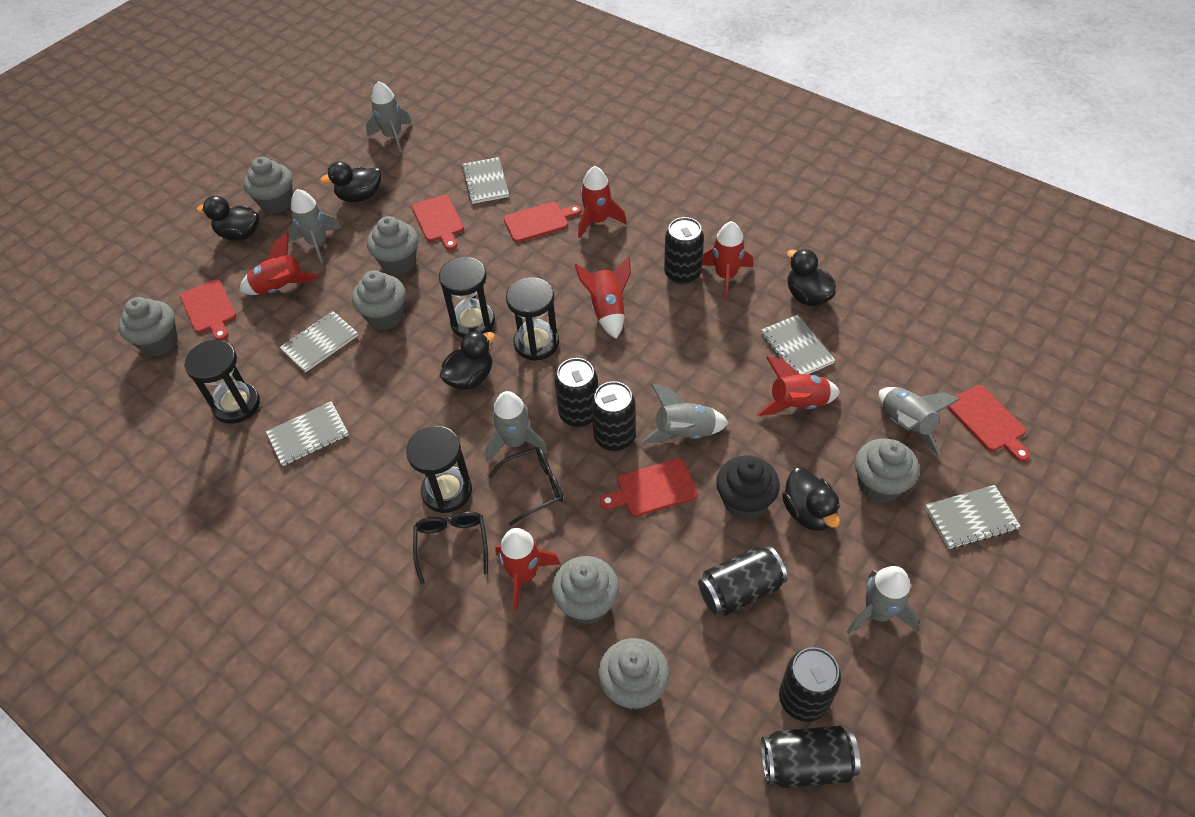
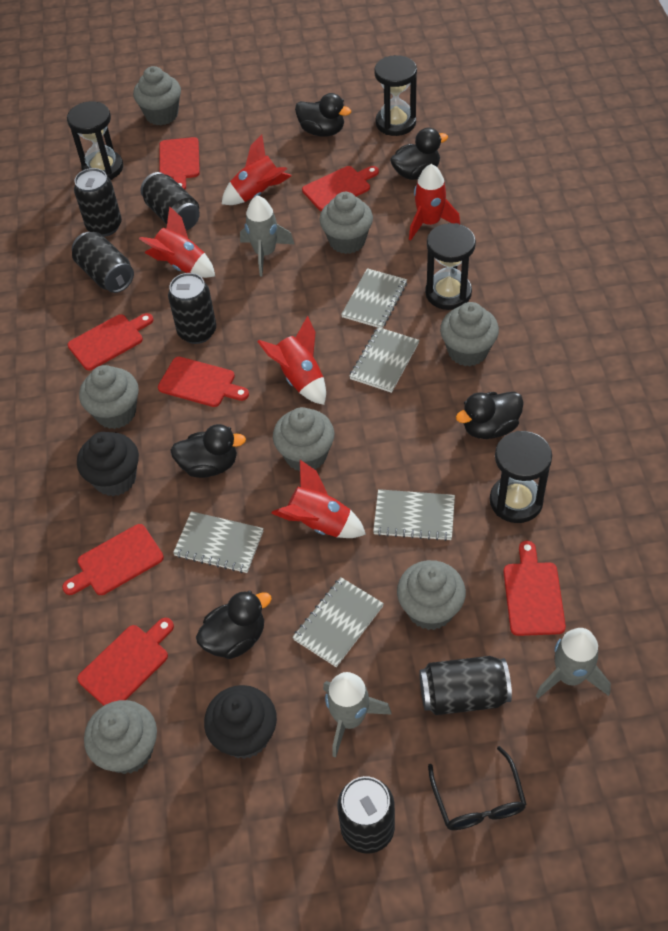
black cupcake: 1 -> 2
black glasses: 2 -> 1
grey rocket: 6 -> 3
red cutting board: 5 -> 7
red rocket: 6 -> 5

